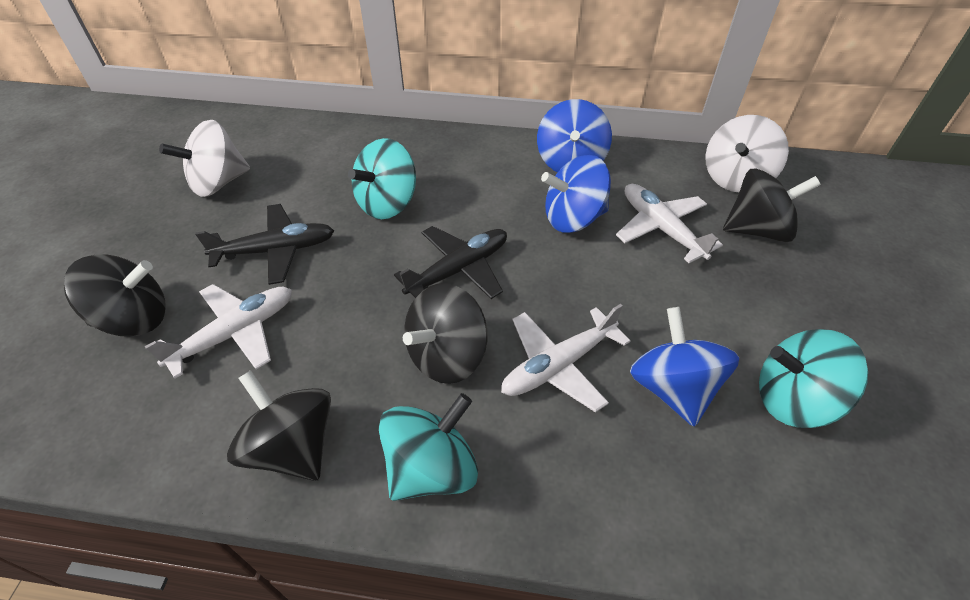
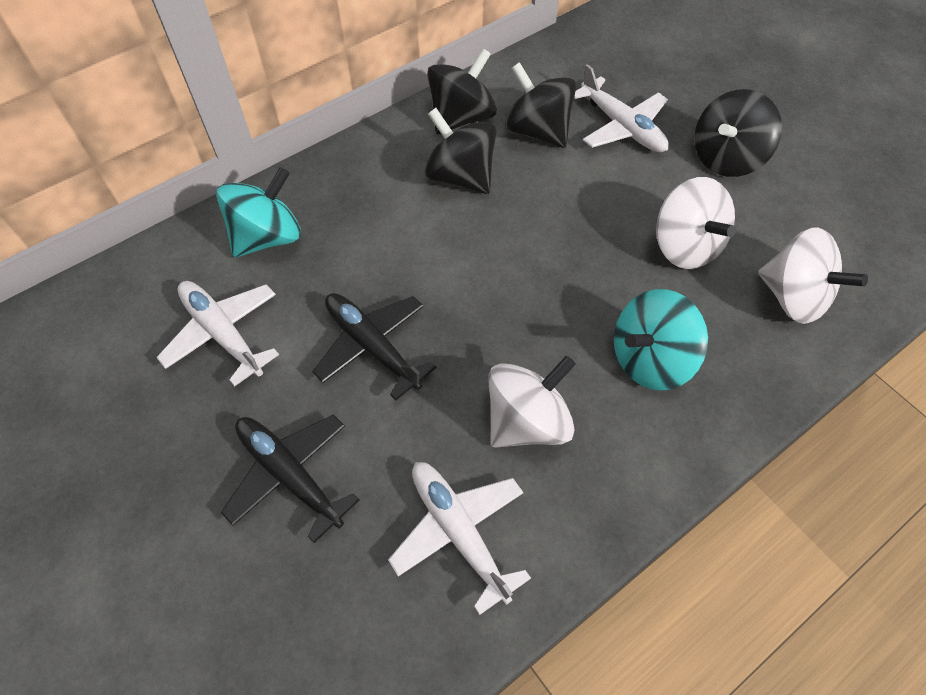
blue spinning top: 3 -> 0
turquoise spinning top: 3 -> 2
white spinning top: 2 -> 3

